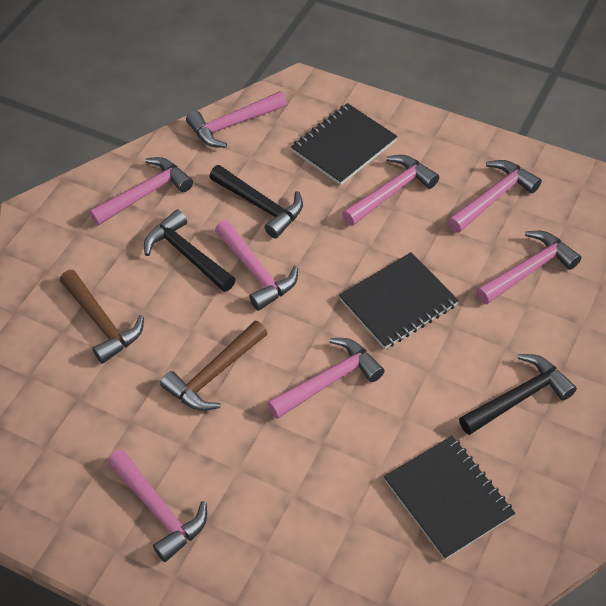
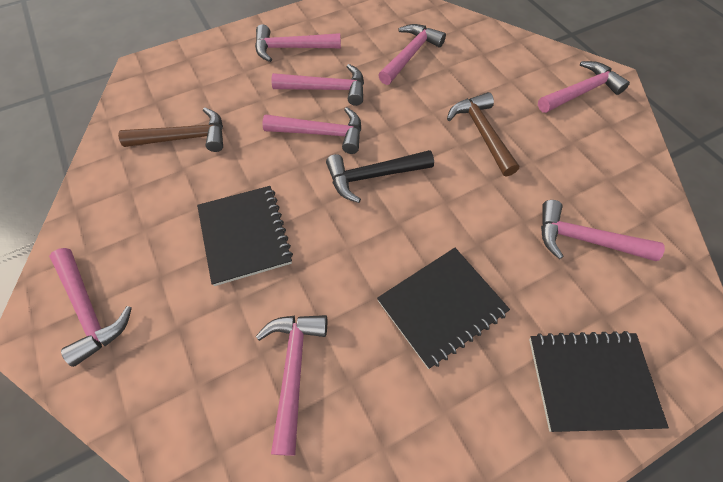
black hammer: 3 -> 1

